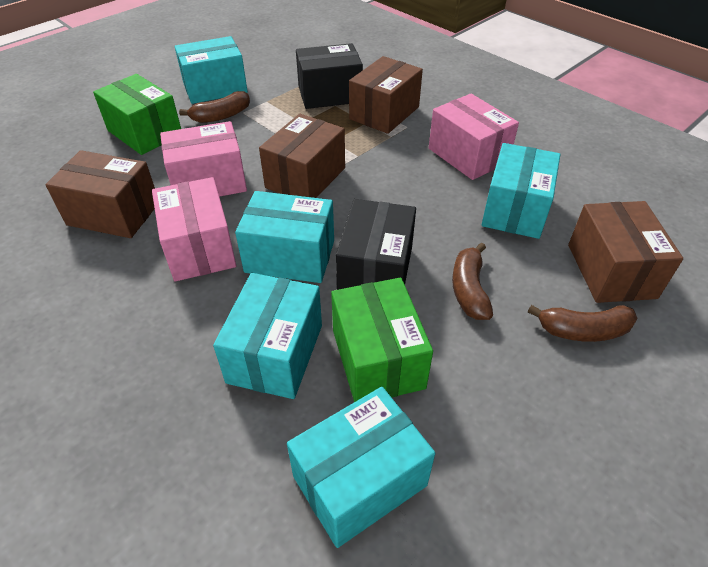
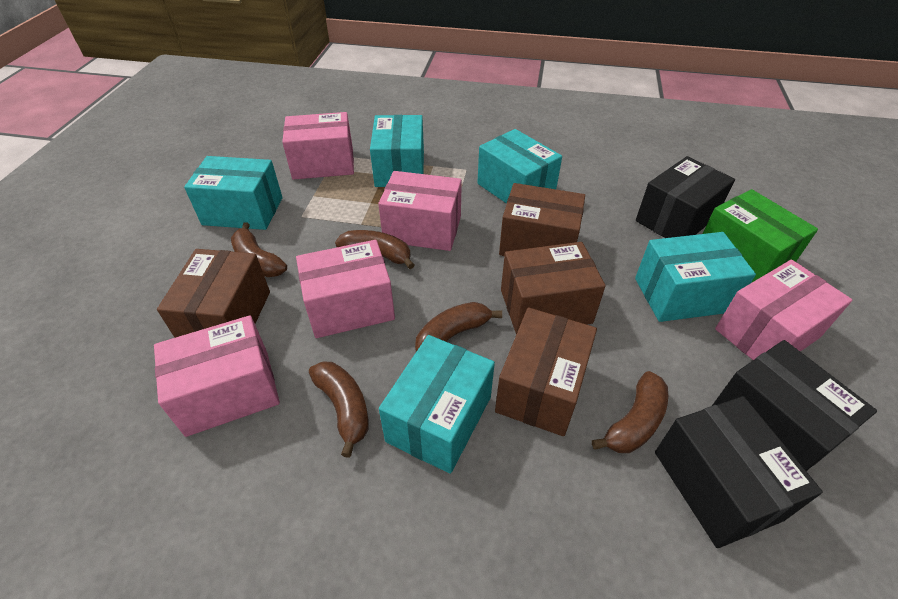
black box: 2 -> 3
brown banana: 3 -> 5
green box: 2 -> 1
pink box: 3 -> 5

